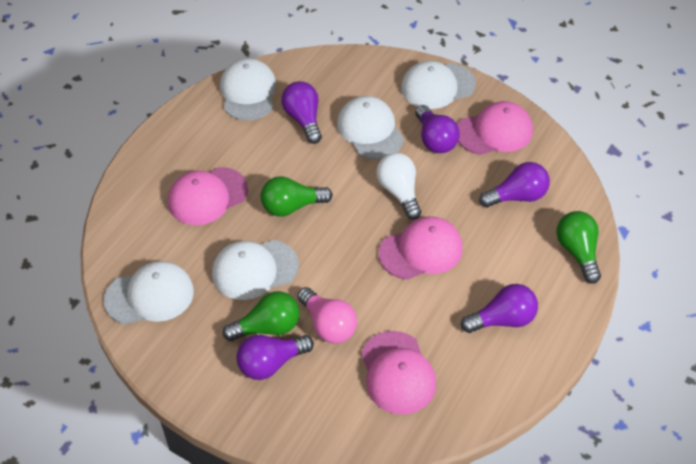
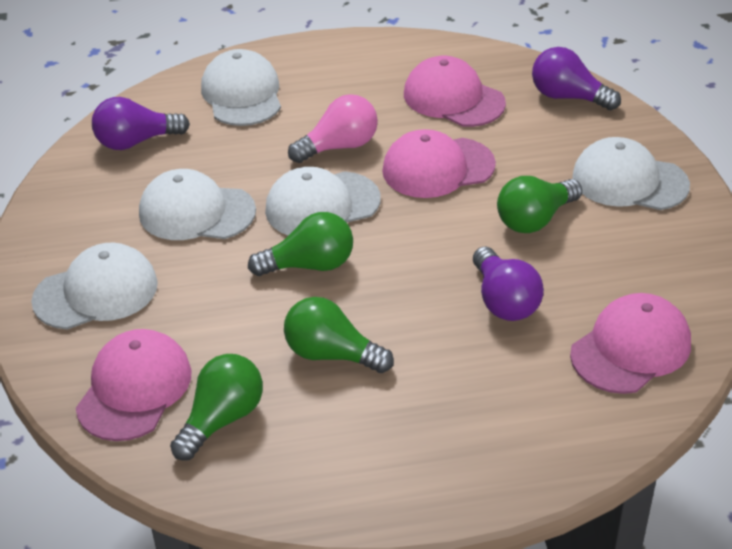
green light bulb: 3 -> 4
purple light bulb: 5 -> 3
white light bulb: 1 -> 0

